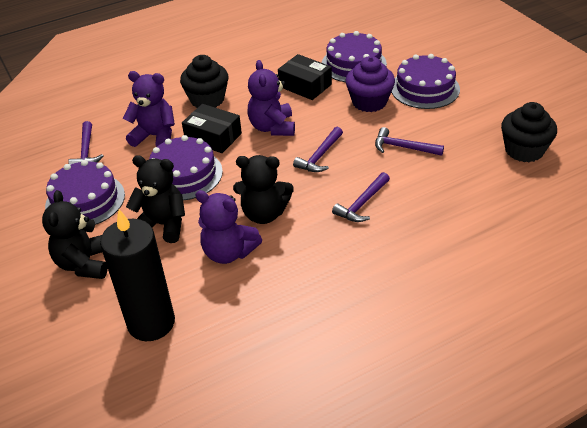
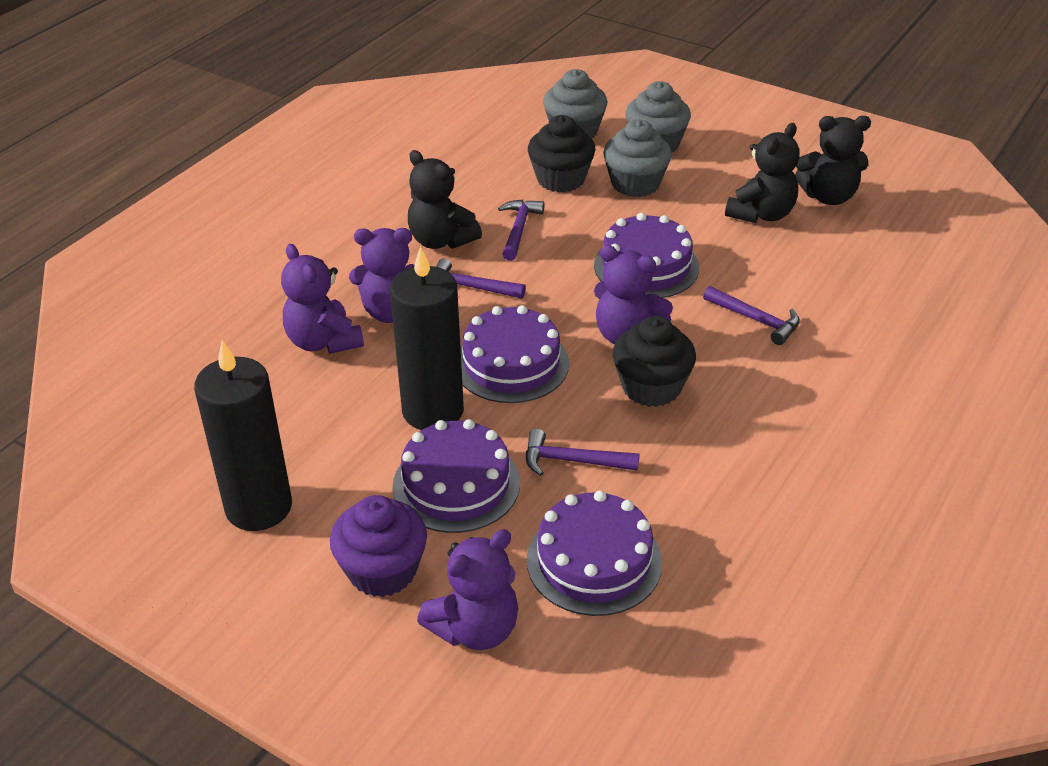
black box: 2 -> 0
black candle: 1 -> 2
grey cupcake: 0 -> 3
purple teddy bear: 3 -> 4

